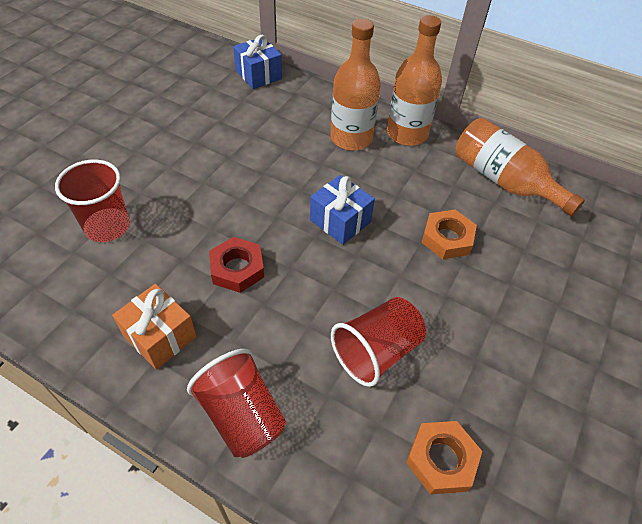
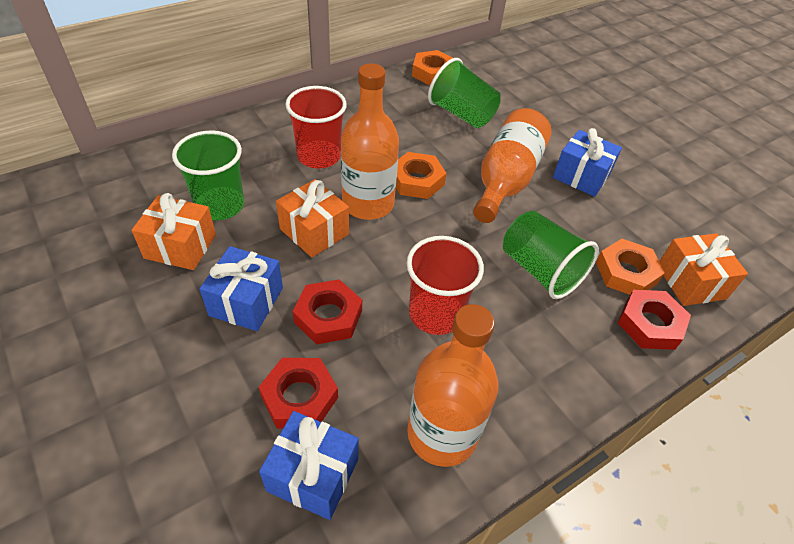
blue gift: 2 -> 3
green cup: 0 -> 3
orange gift: 1 -> 3
orange nut: 2 -> 3
red cup: 3 -> 2
red nut: 1 -> 3

